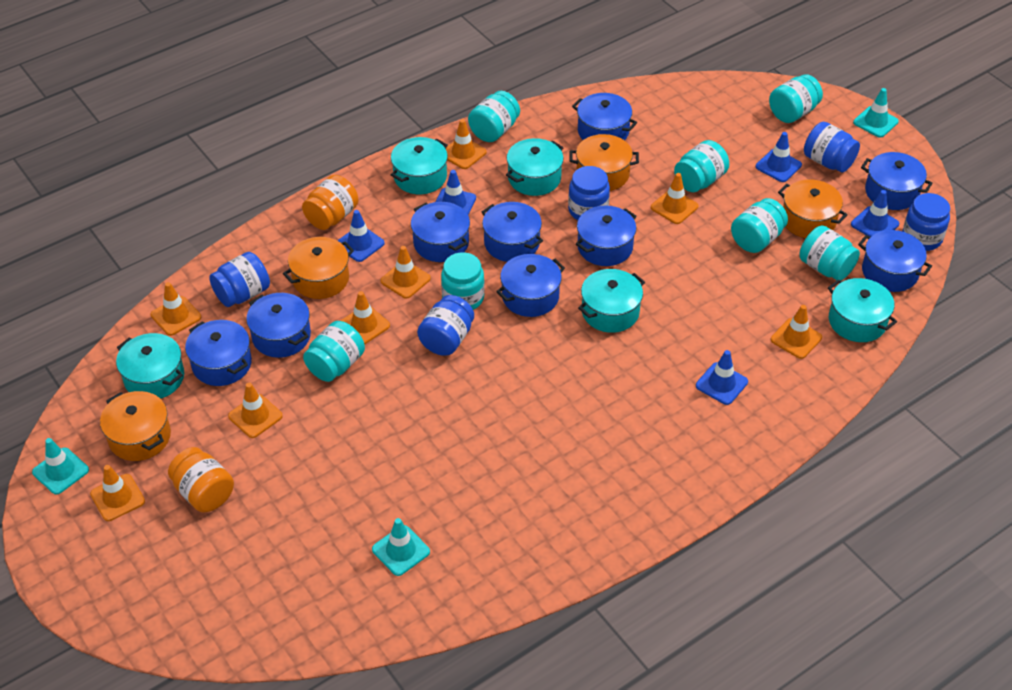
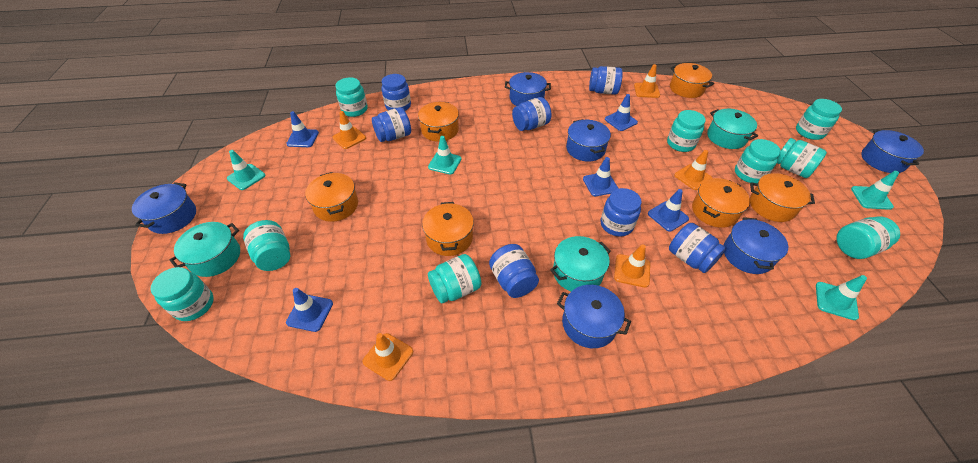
blue jar: 5 -> 7
blue pot: 9 -> 6
orange jar: 2 -> 0
orange pot: 4 -> 6
orange traffic cone: 8 -> 5
turquoise jar: 7 -> 9
turquoise pot: 5 -> 3
turquoise traffic cone: 3 -> 4

